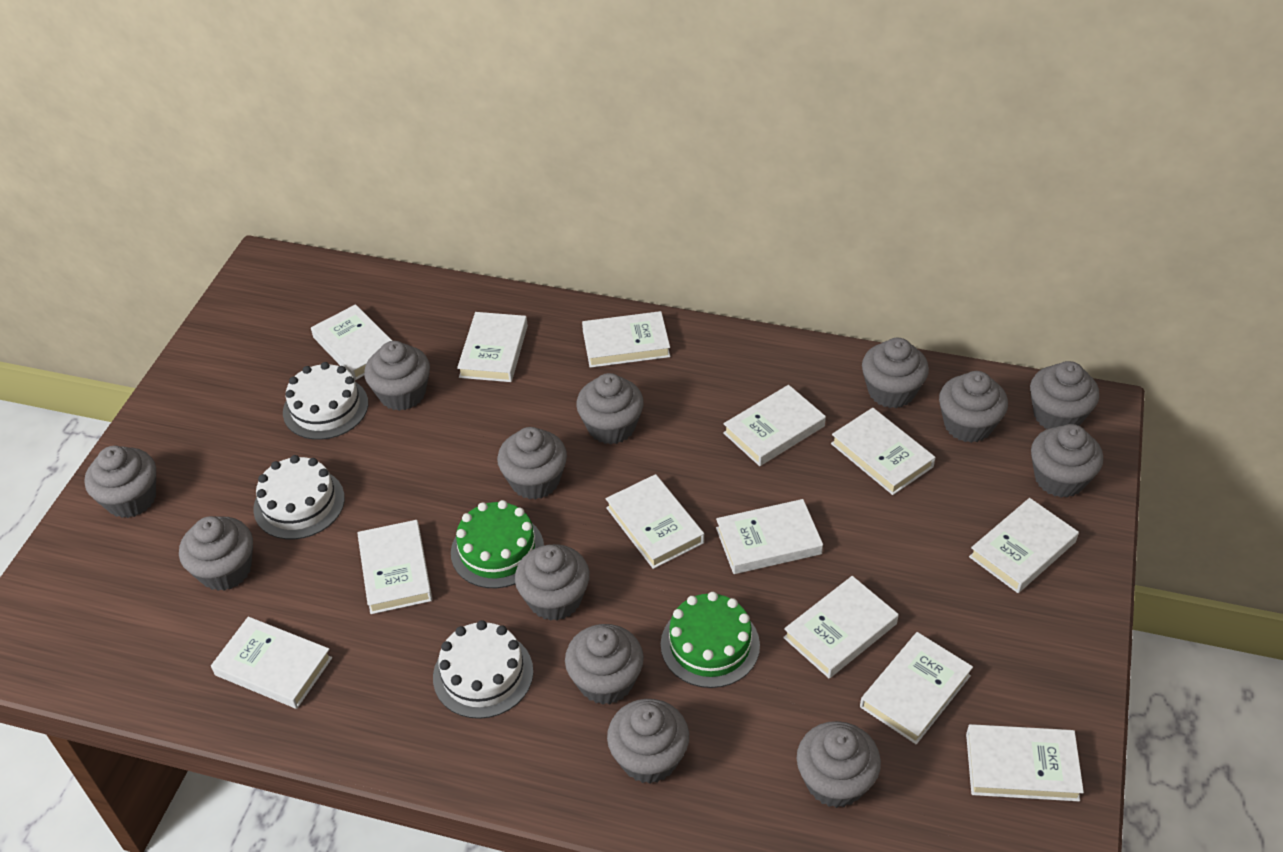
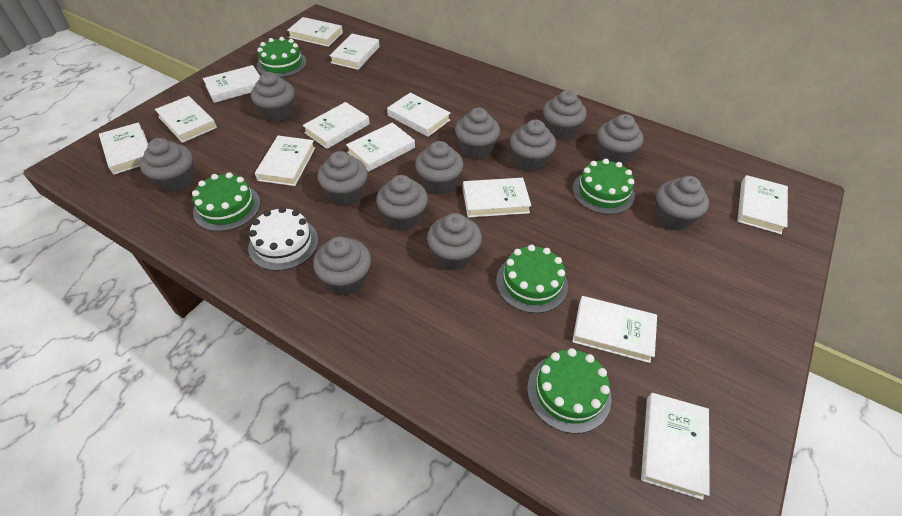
green cake: 2 -> 5
grey cupcake: 13 -> 12
white cake: 3 -> 1

